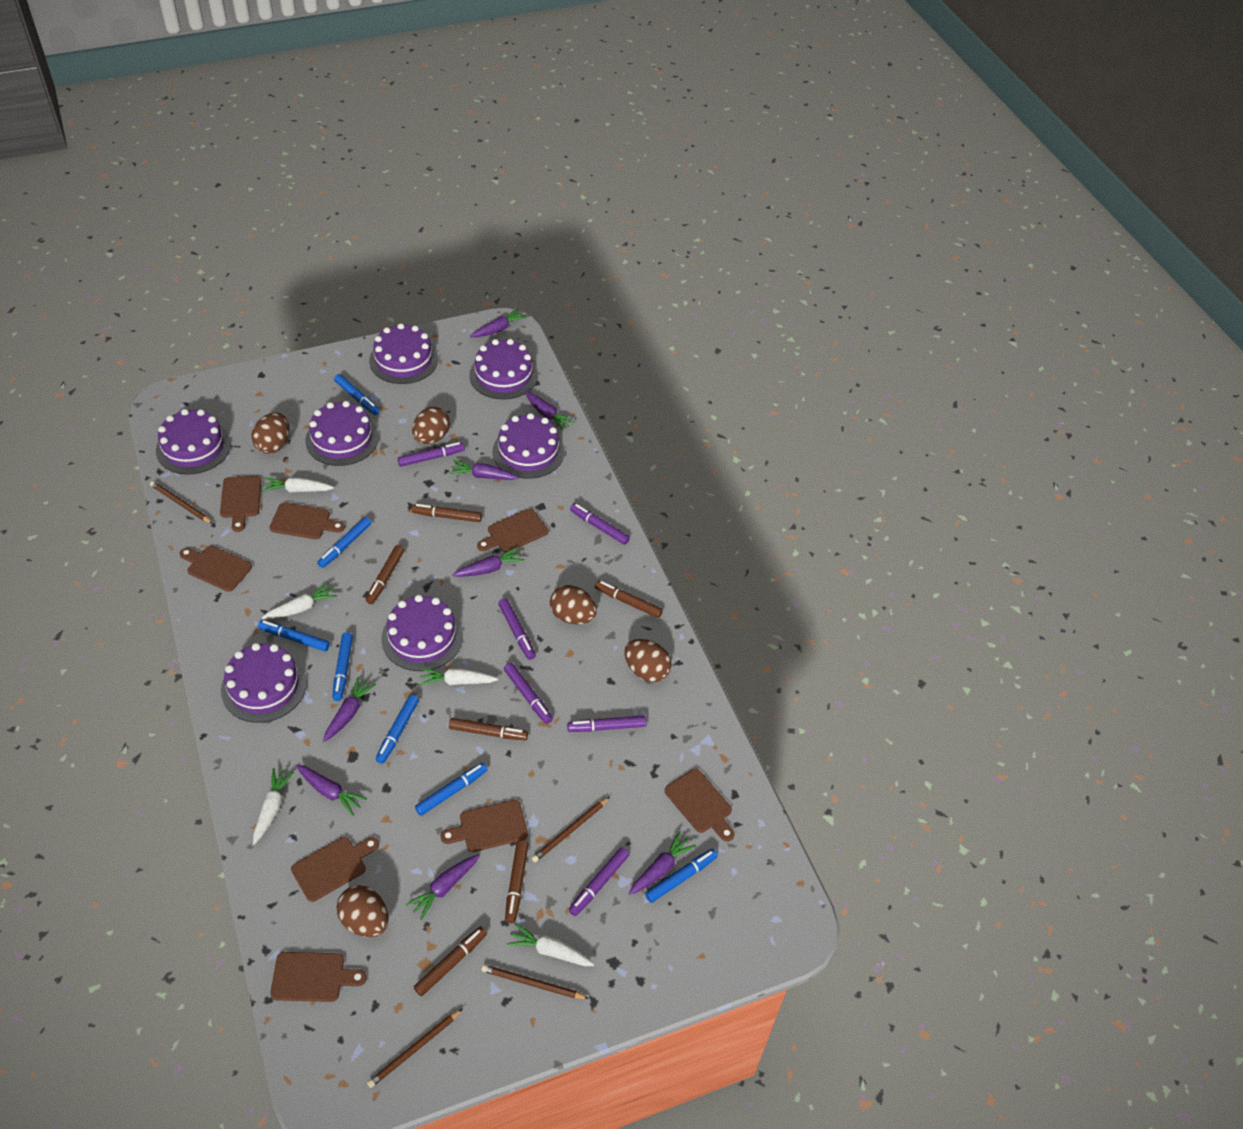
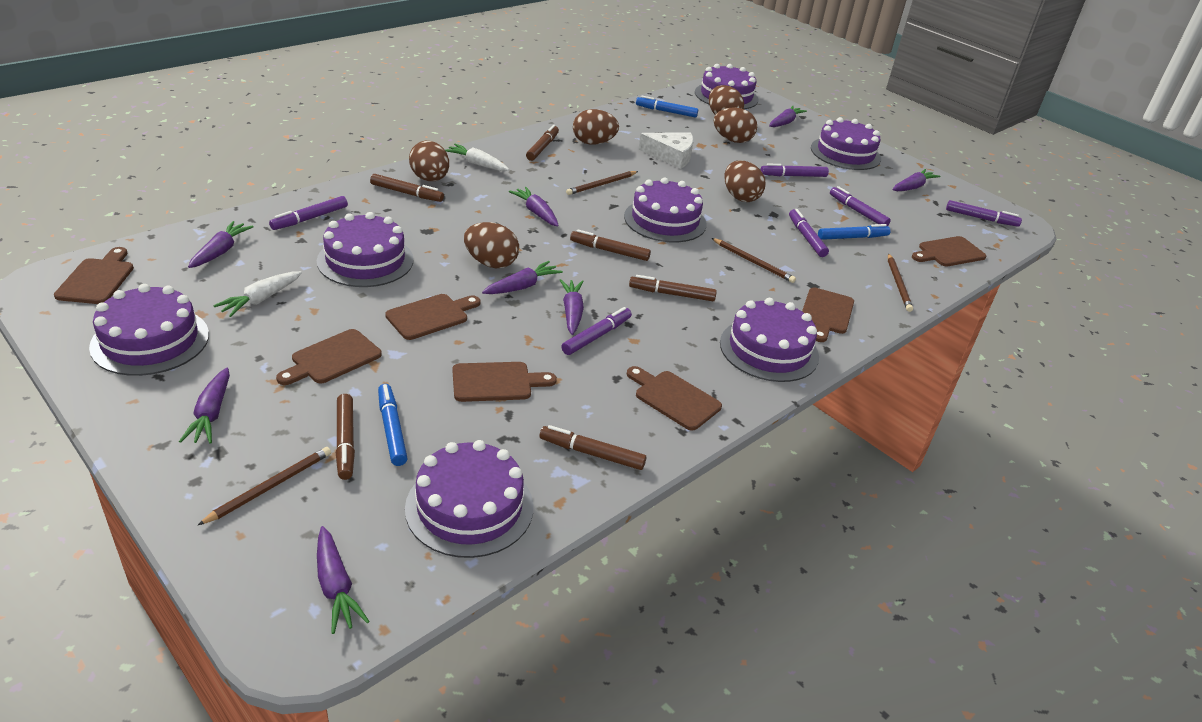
blue marker: 7 -> 3
brown cutting board: 8 -> 7
brown egg: 5 -> 6
white carrot: 5 -> 2
white cheese: 0 -> 1

